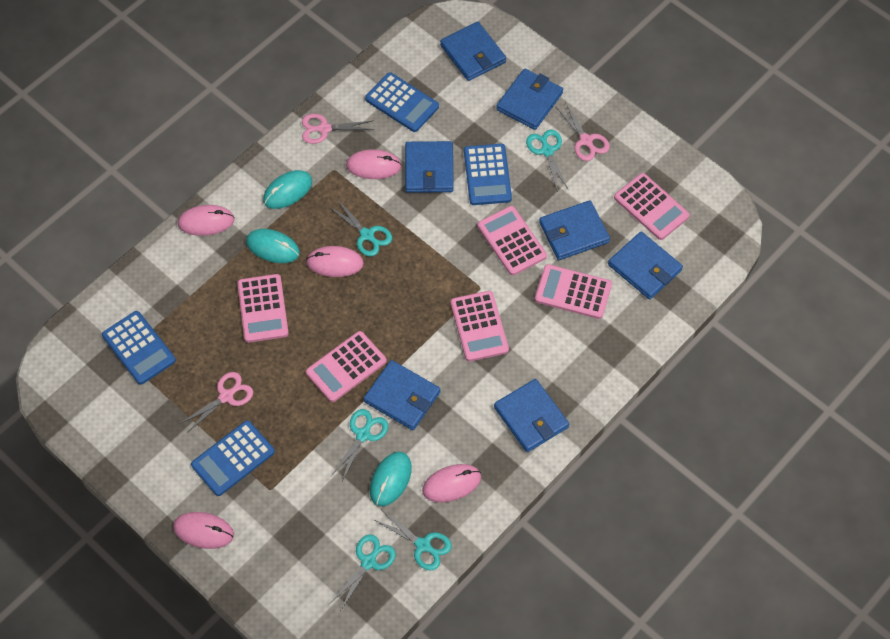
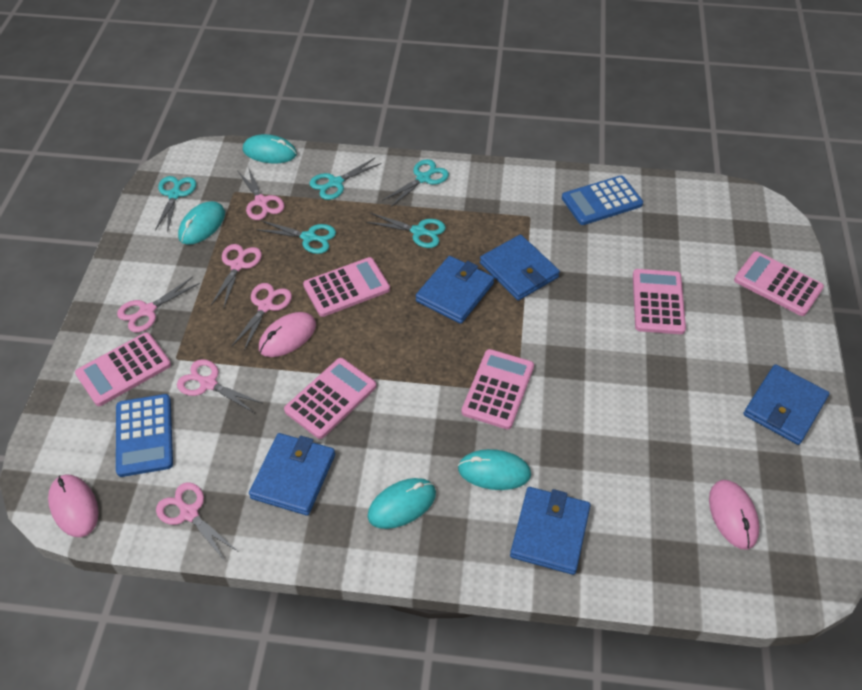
blue calculator: 4 -> 2
blue wallet: 7 -> 5
pink mouse: 5 -> 3
pink scissors: 3 -> 6
turquoise mouse: 3 -> 4

